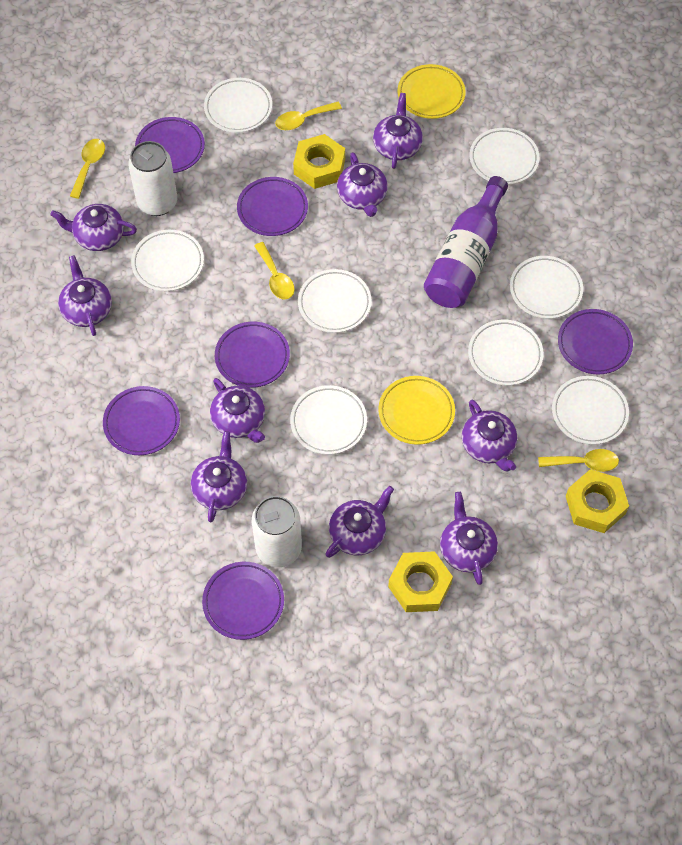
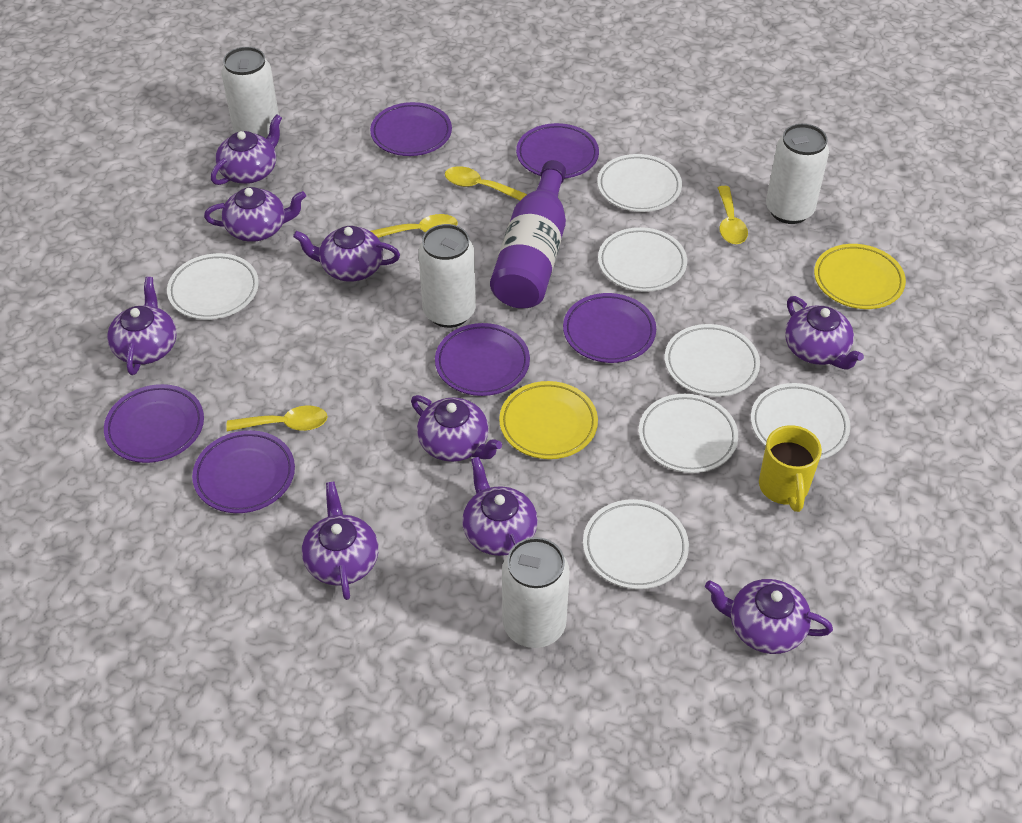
white can: 2 -> 4
white plate: 8 -> 7
yellow mug: 0 -> 1
yellow nut: 3 -> 0

